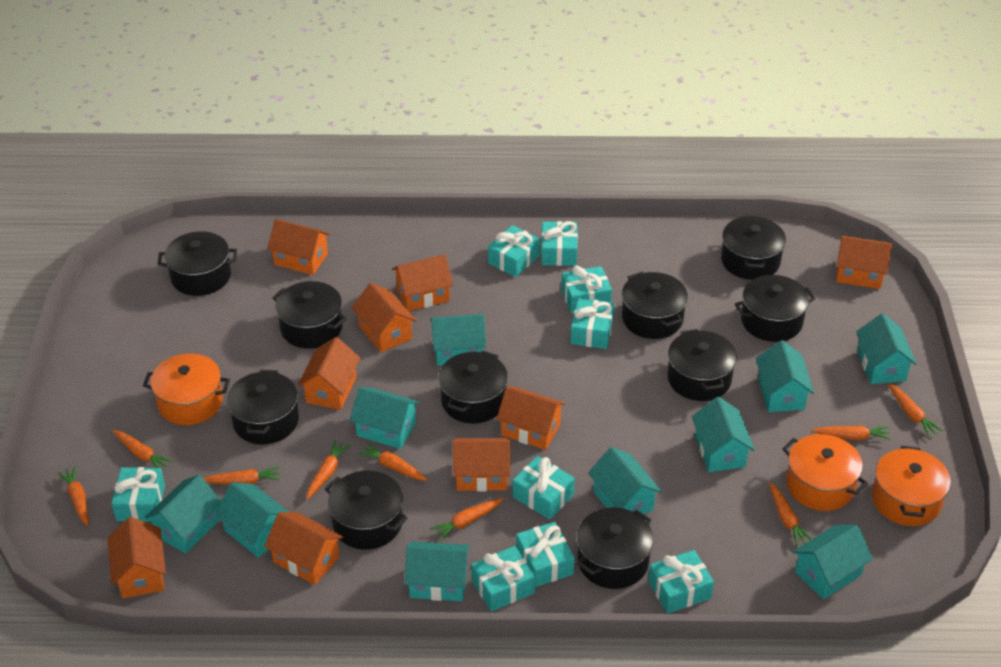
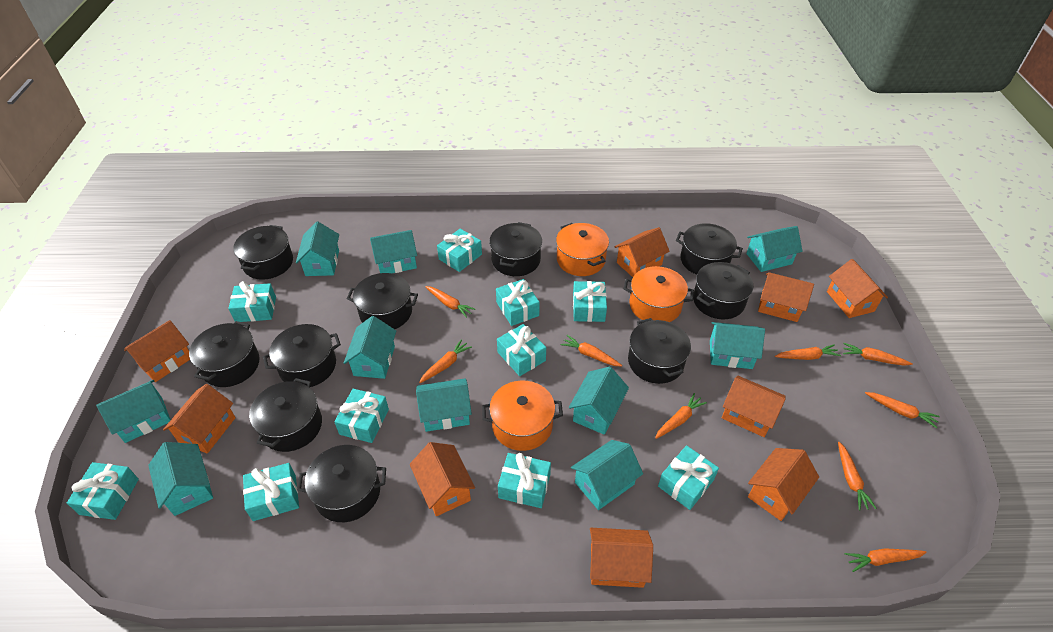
turquoise gift: 9 -> 10

